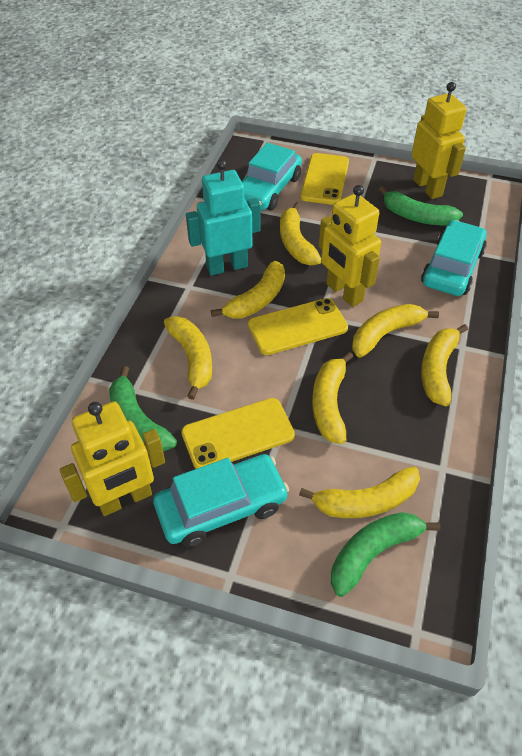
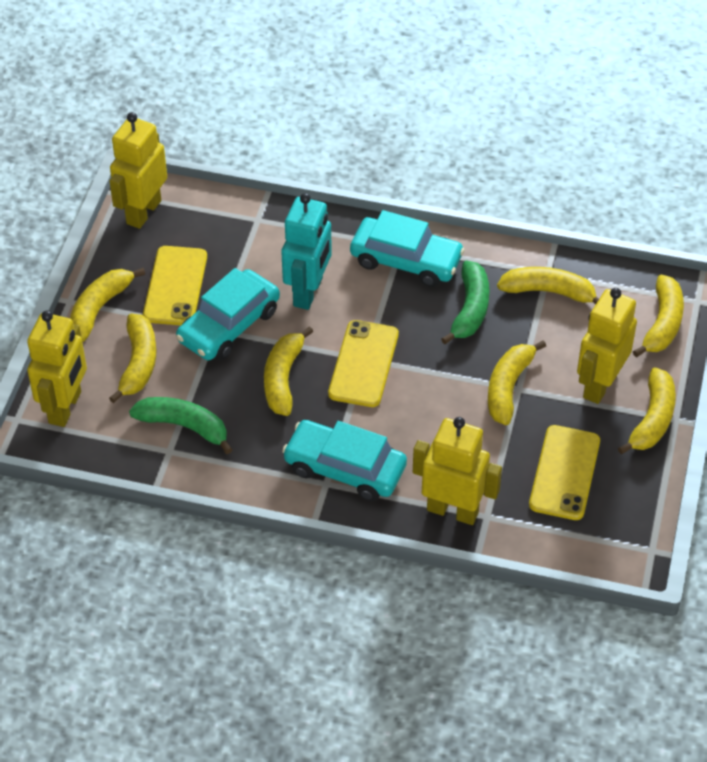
green banana: 3 -> 2
yellow robot: 3 -> 4

